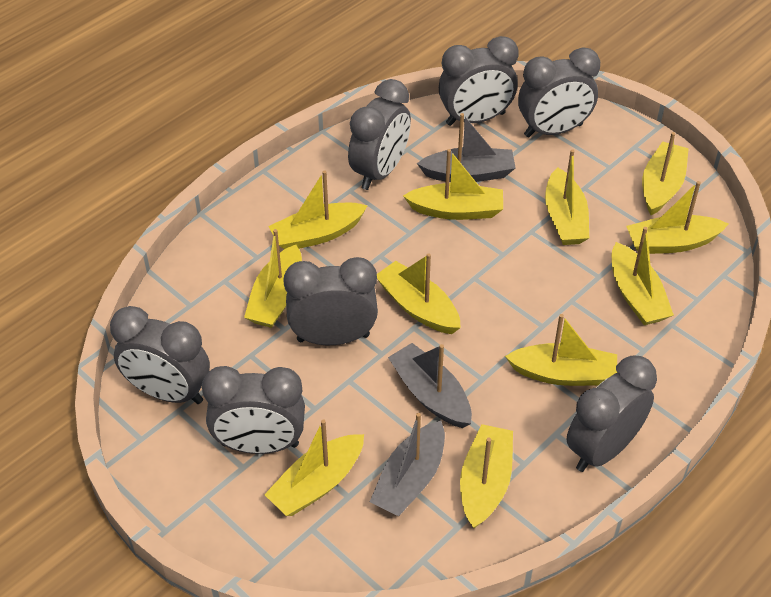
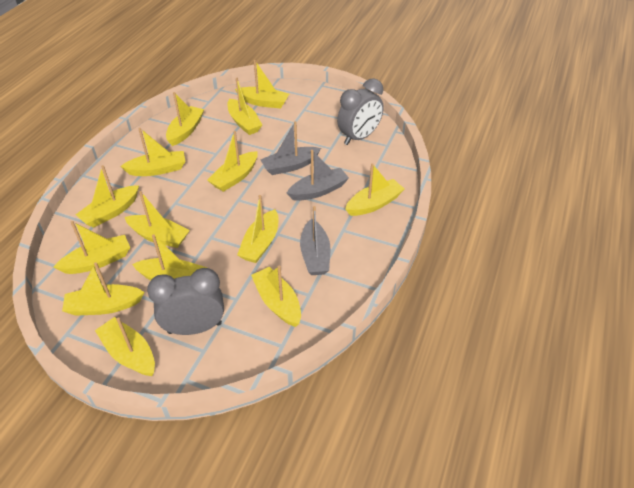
grey clock: 7 -> 2
yellow boat: 11 -> 14

